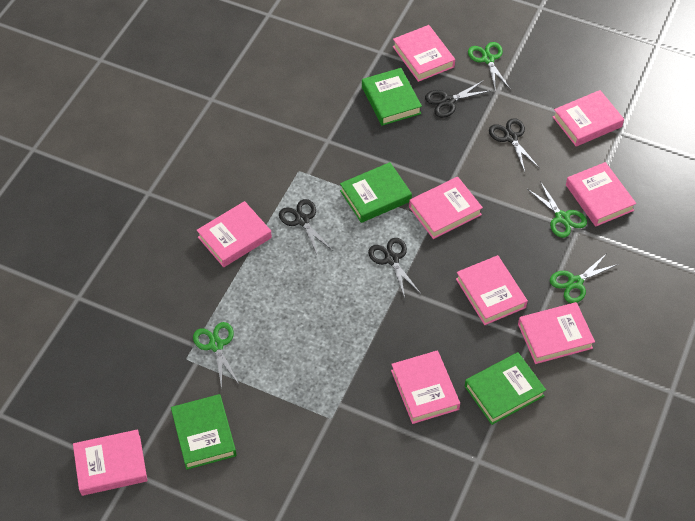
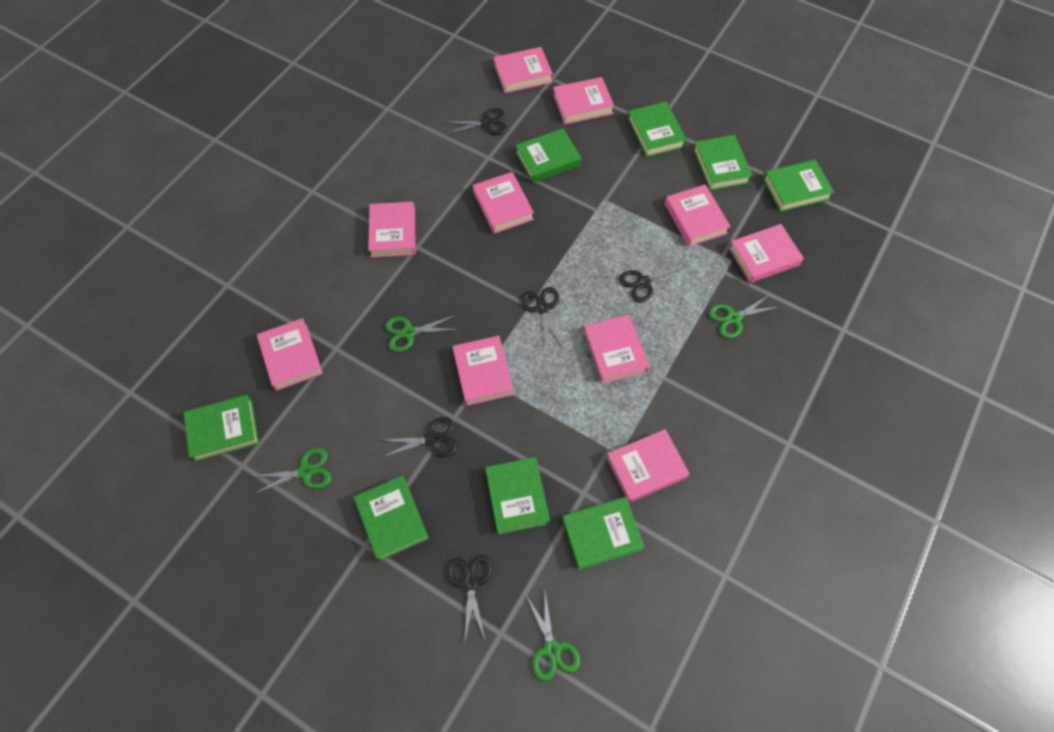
black scissors: 4 -> 5
green book: 4 -> 8
pink book: 9 -> 10

